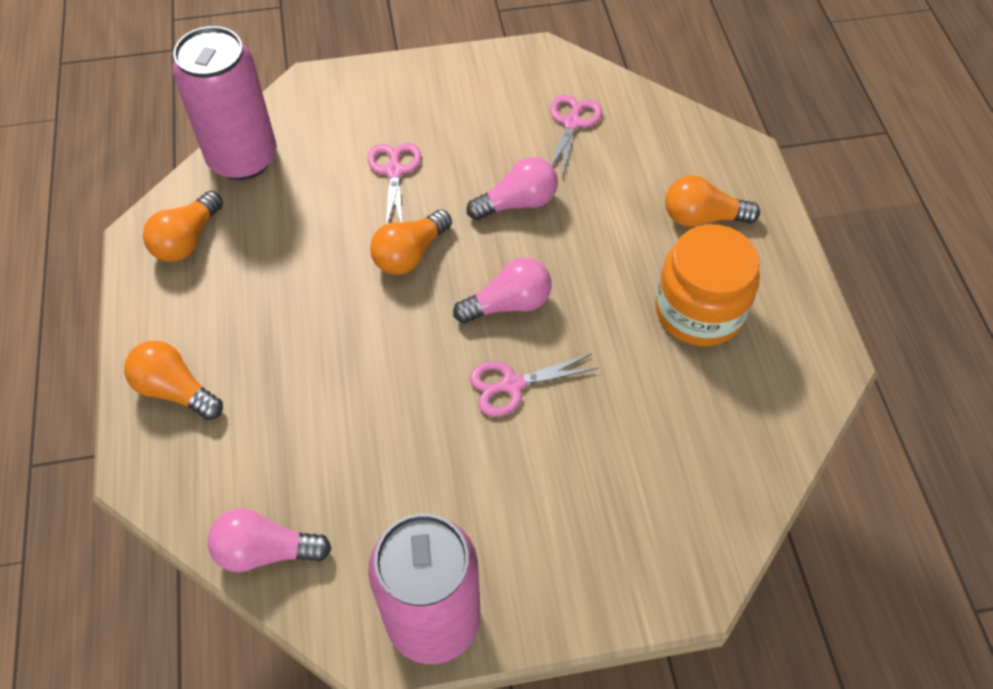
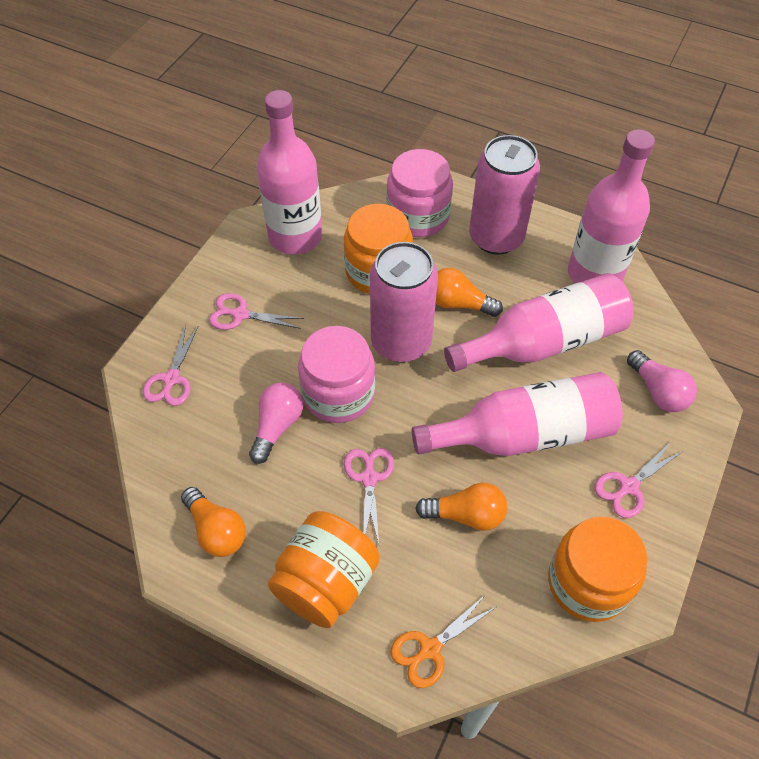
orange jar: 1 -> 3
orange light bulb: 4 -> 3
orange scissors: 0 -> 1
pink bottle: 0 -> 4
pink jar: 0 -> 2
pink light bulb: 3 -> 2
pink scissors: 3 -> 4

